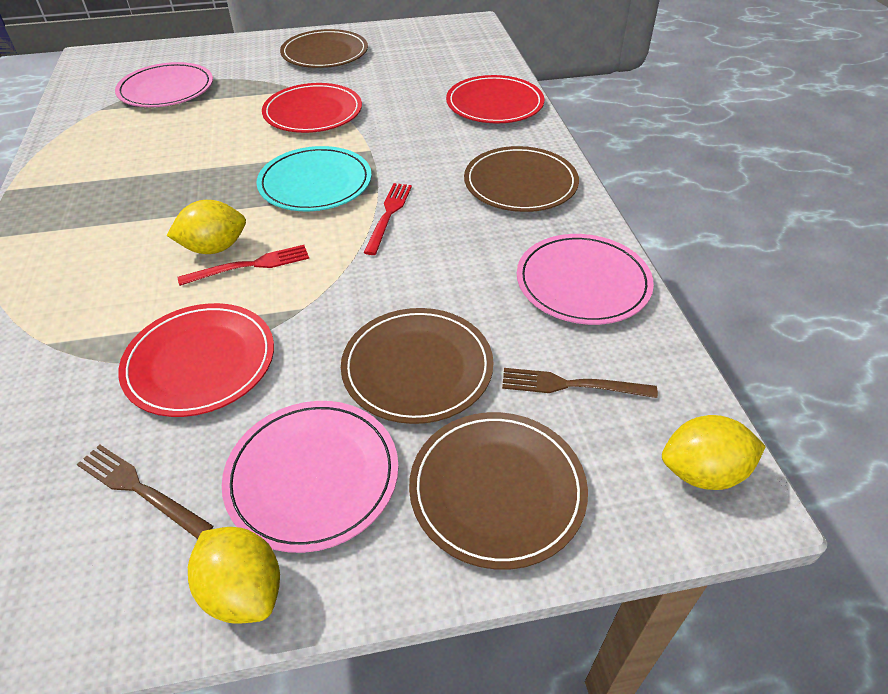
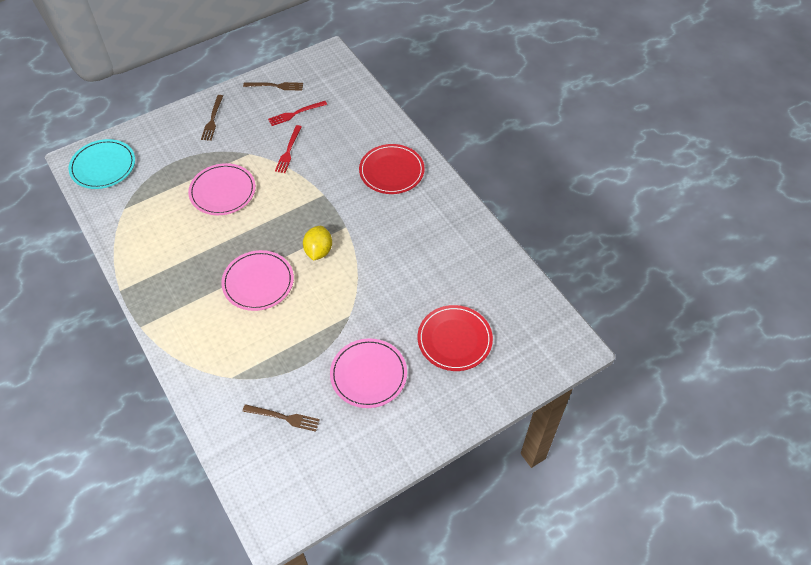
brown fork: 2 -> 3
brown plate: 4 -> 0
red plate: 3 -> 2
yellow lemon: 3 -> 1

